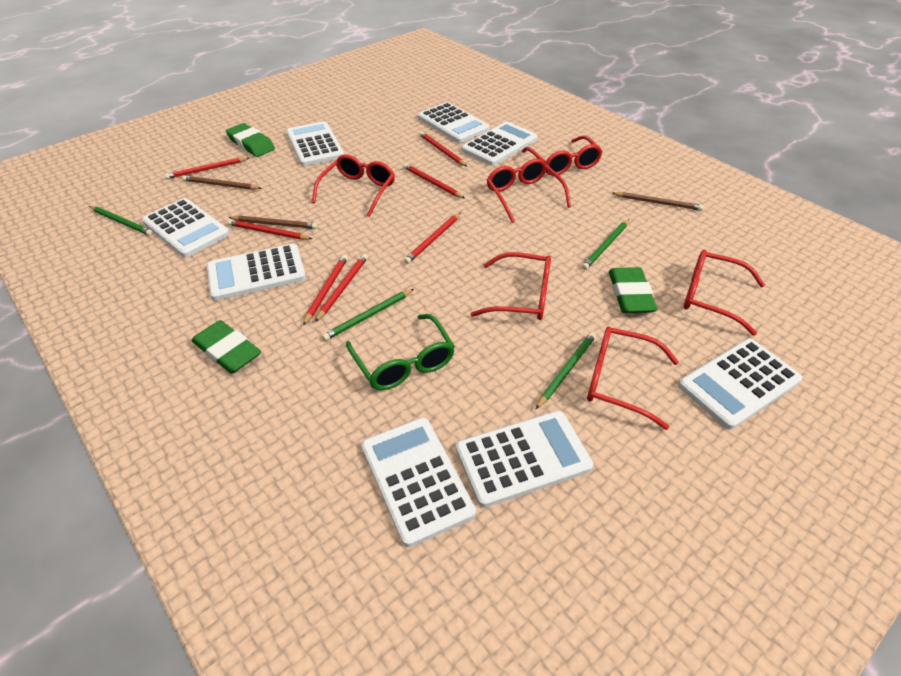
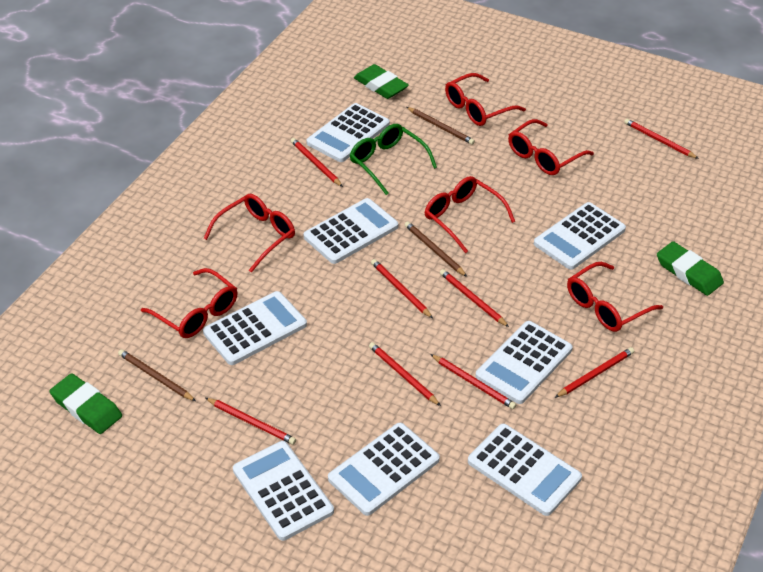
green pencil: 4 -> 0
red pencil: 7 -> 8

